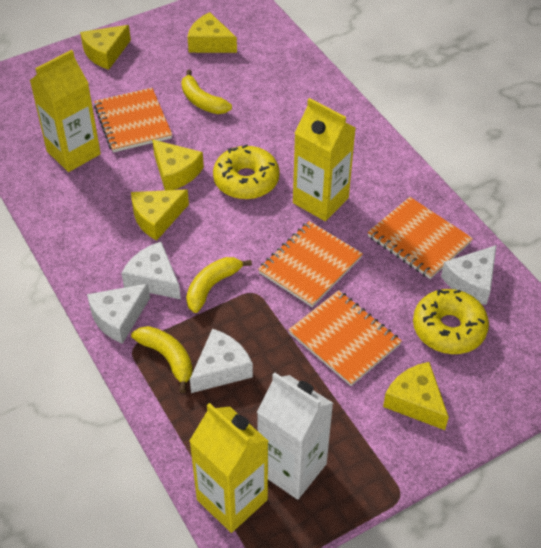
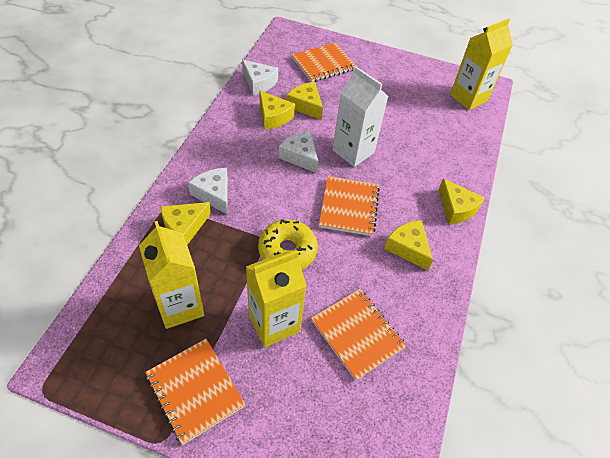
white cheese: 4 -> 3
yellow banana: 3 -> 0
yellow donut: 2 -> 1

